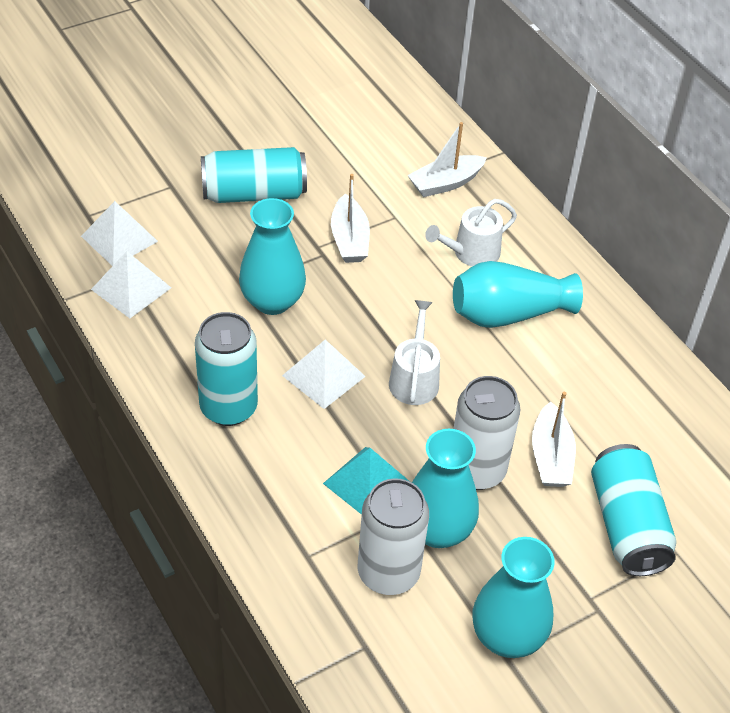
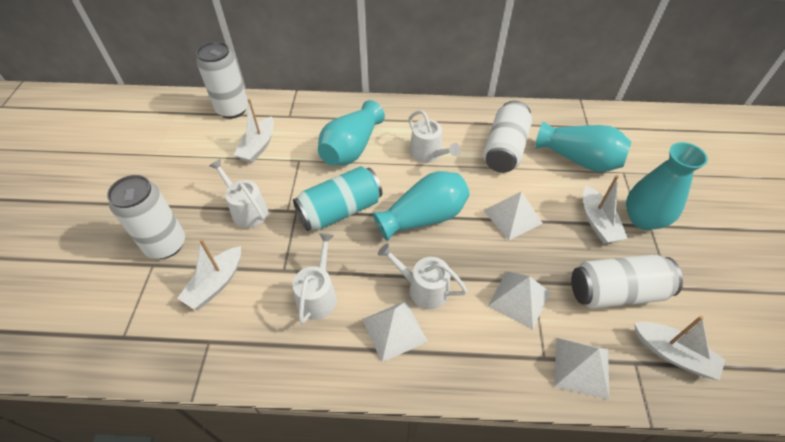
turquoise can: 3 -> 1
turquoise pyramid: 1 -> 0
white boat: 3 -> 4
white can: 2 -> 4
white pyramid: 3 -> 4
white watering can: 2 -> 4

